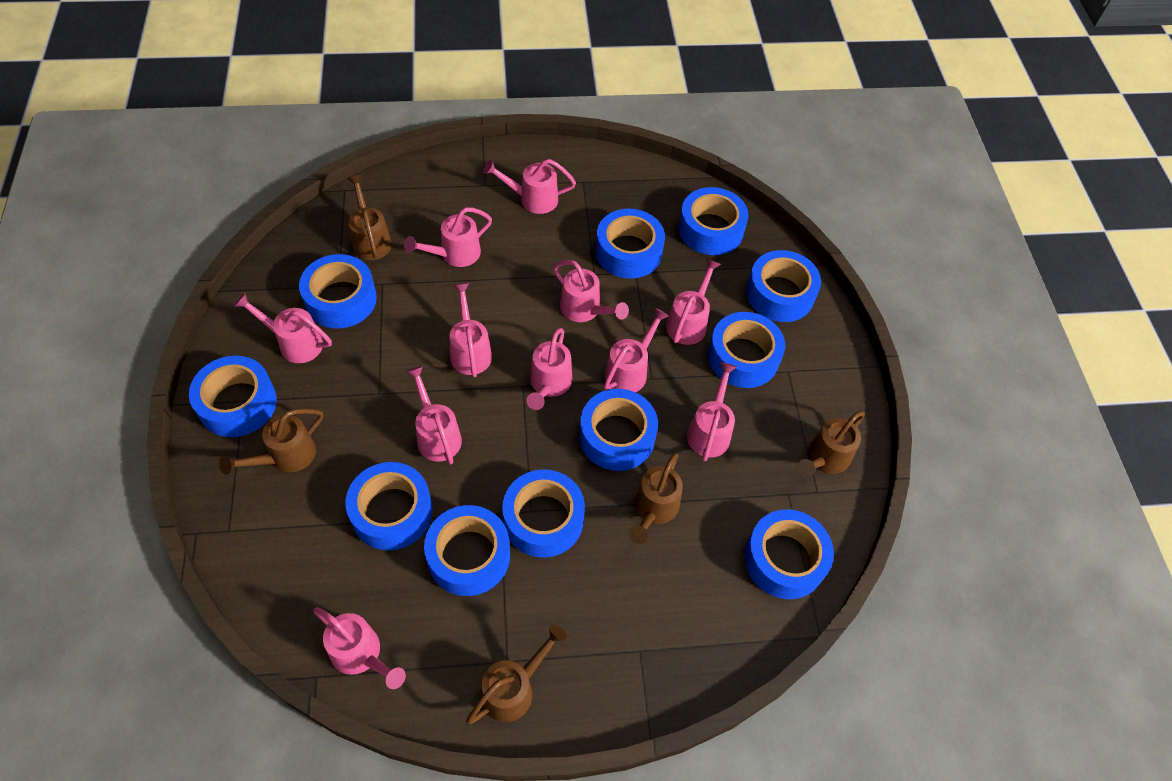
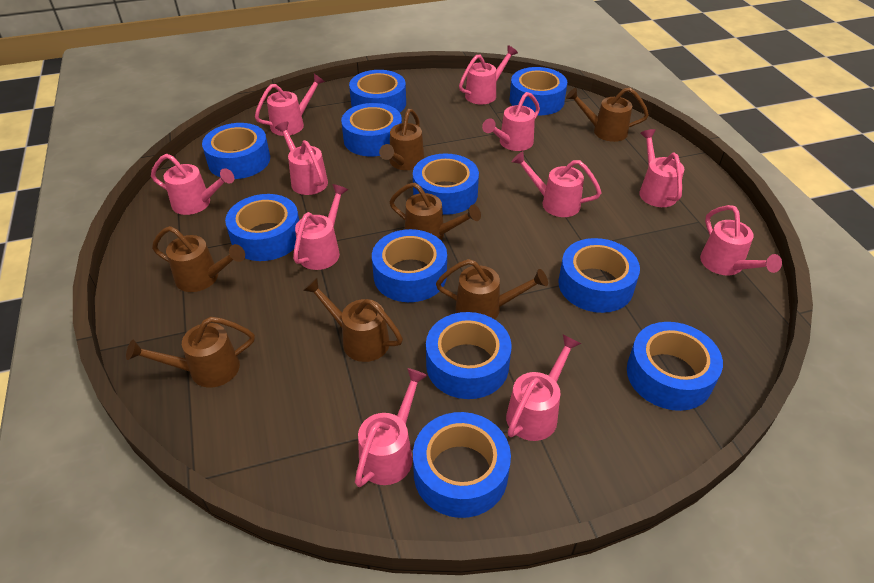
brown watering can: 5 -> 7

